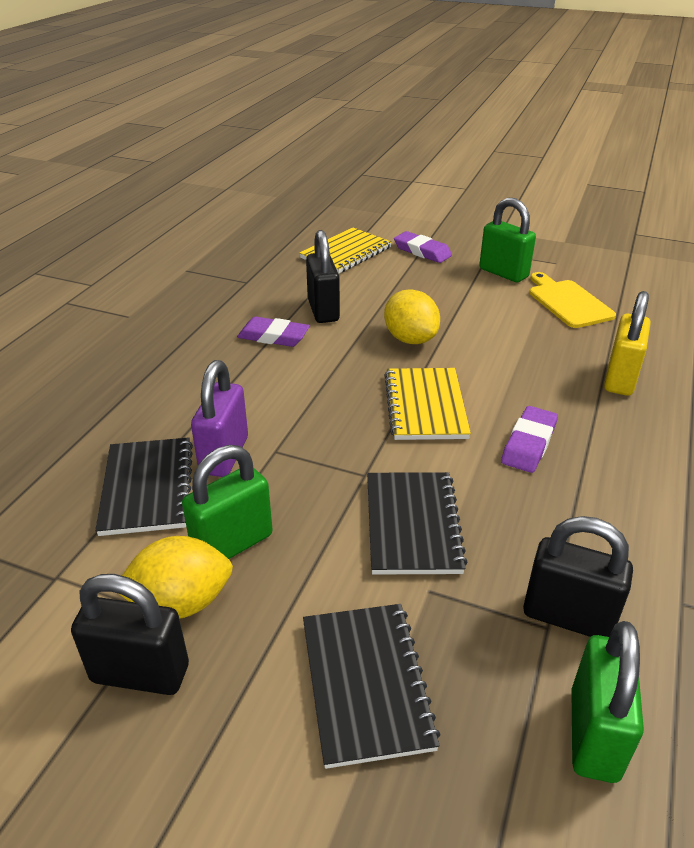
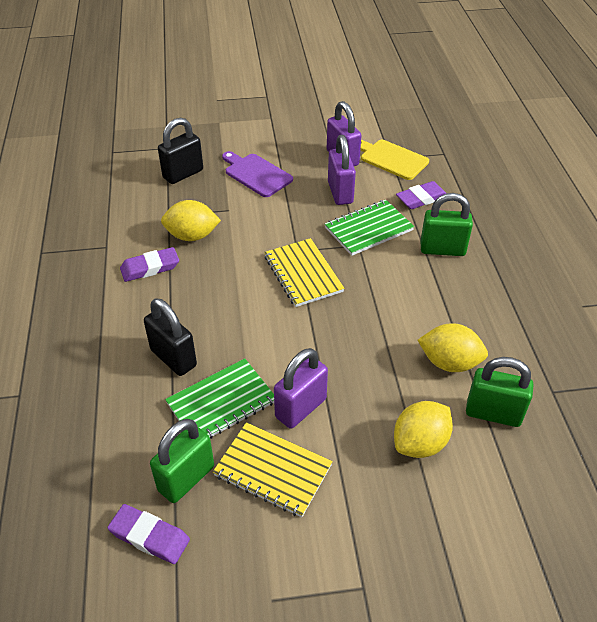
black notebook: 3 -> 0
black padlock: 3 -> 2
green notebook: 0 -> 2
purple cutting board: 0 -> 1
purple padlock: 1 -> 3
yellow lemon: 2 -> 3
yellow padlock: 1 -> 0

